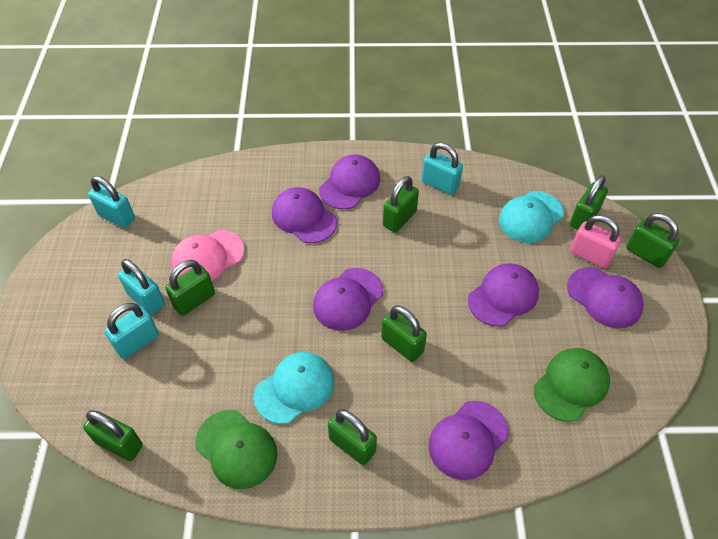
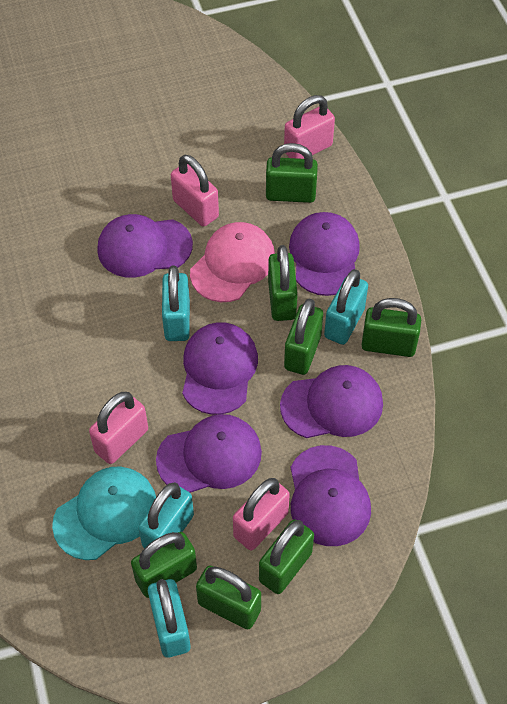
green cap: 2 -> 0
pink padlock: 1 -> 4
turquoise cap: 2 -> 1

